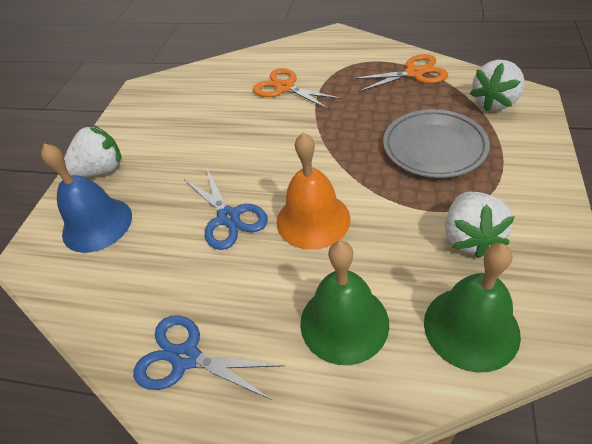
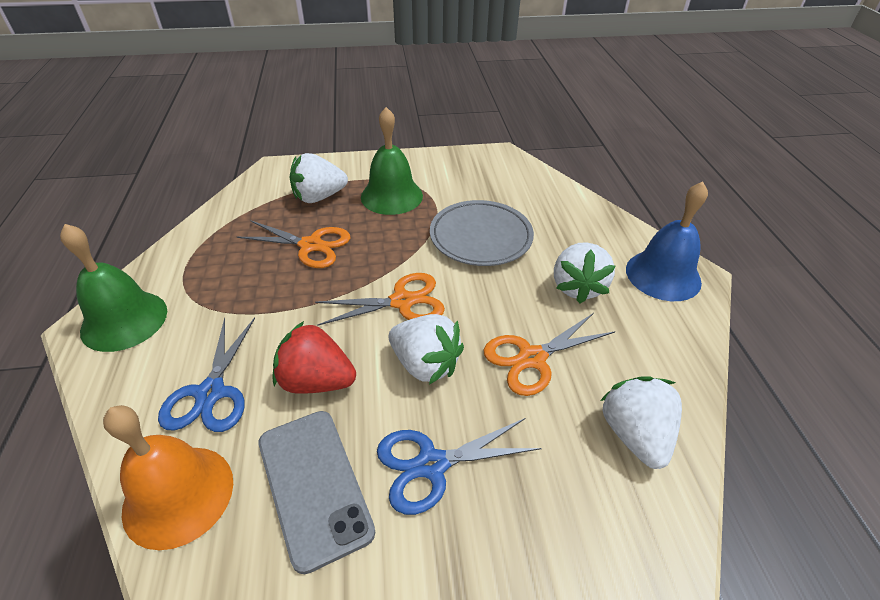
grey phone: 0 -> 1
orange scissors: 2 -> 3
red strawberry: 0 -> 1
white strawberry: 3 -> 4

